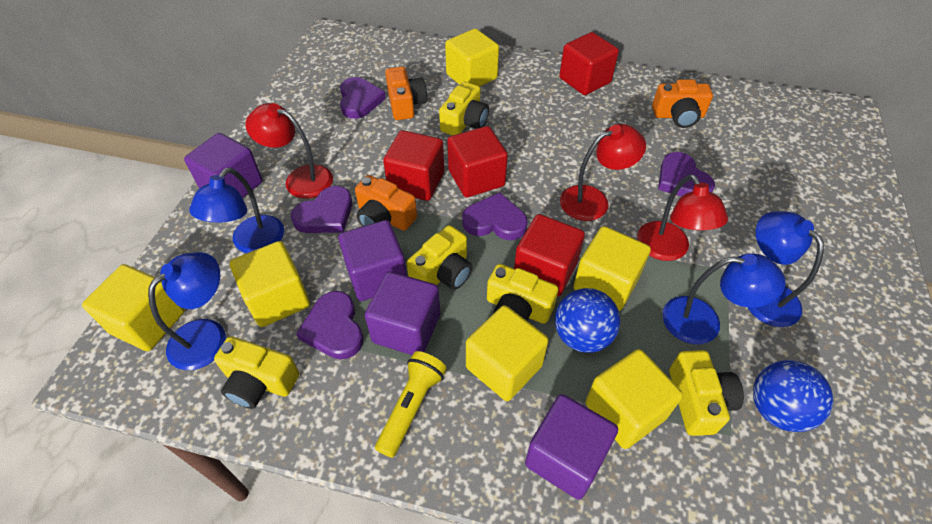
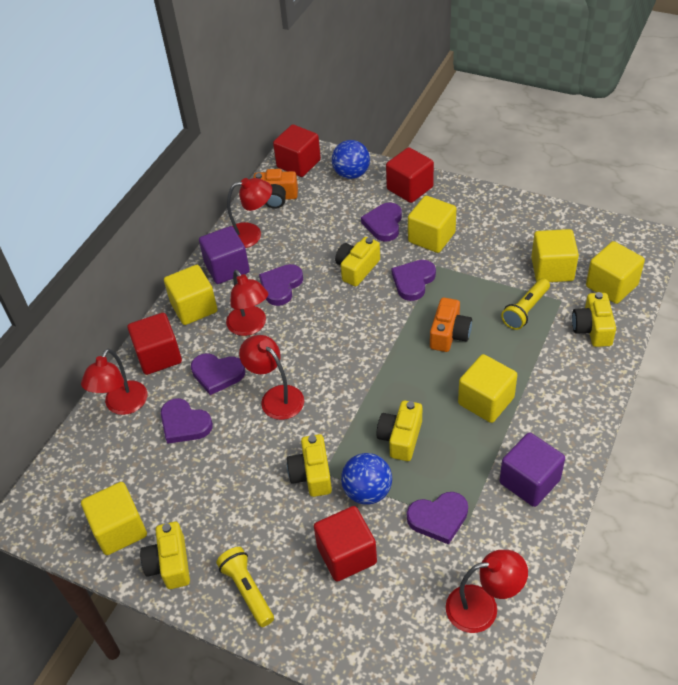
blue lamp: 4 -> 0
orange camera: 3 -> 2
purple cube: 4 -> 2
purple heart: 5 -> 6
red lamp: 3 -> 5
yellow flashlight: 1 -> 2

